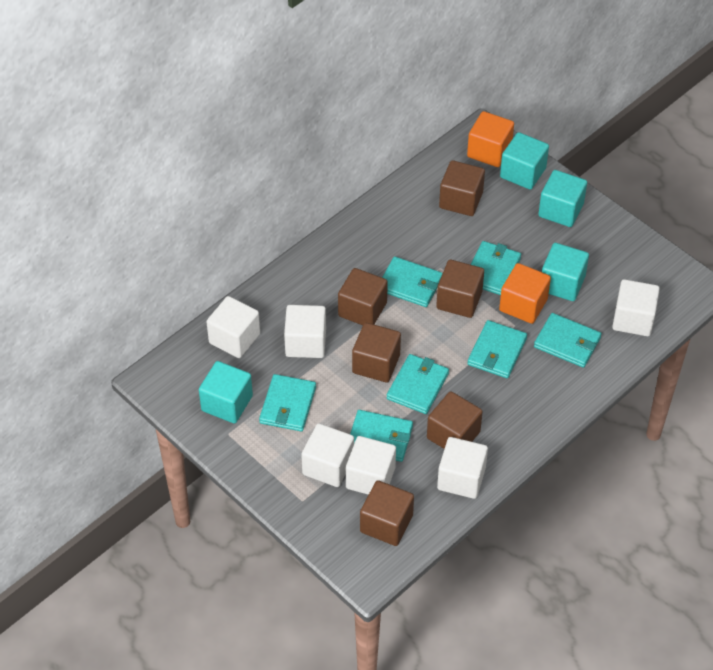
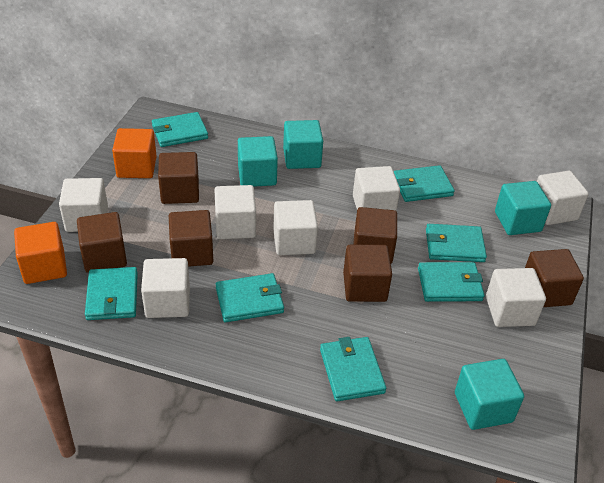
white cube: 6 -> 7

